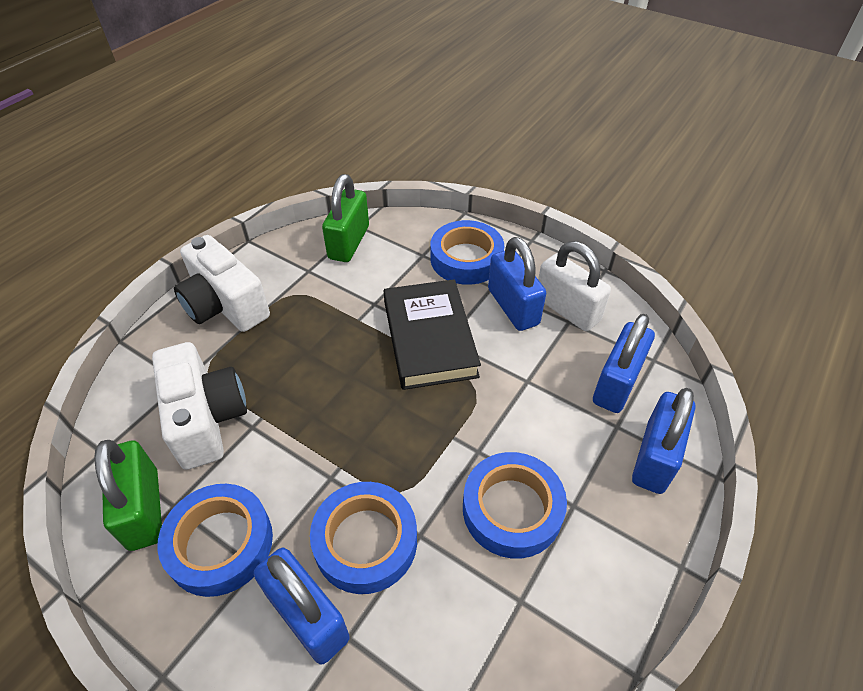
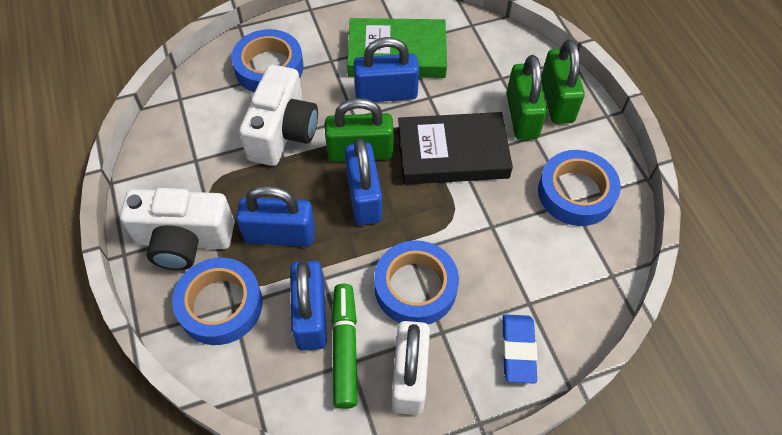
blue eraser: 0 -> 1
green book: 0 -> 1
green marker: 0 -> 1
green padlock: 2 -> 3

